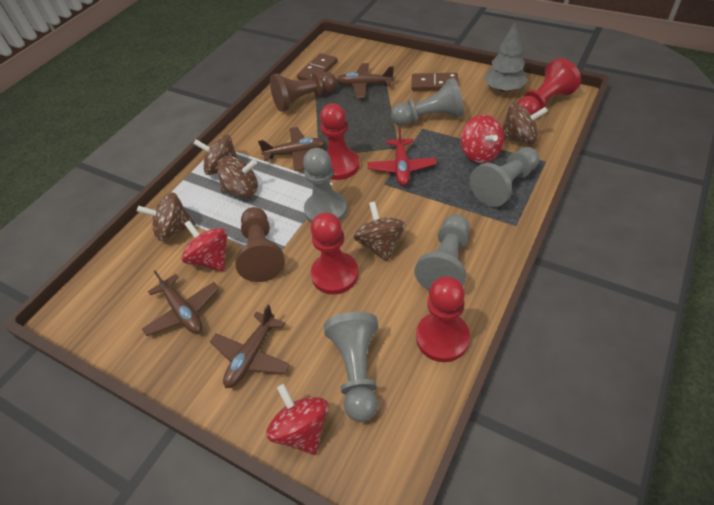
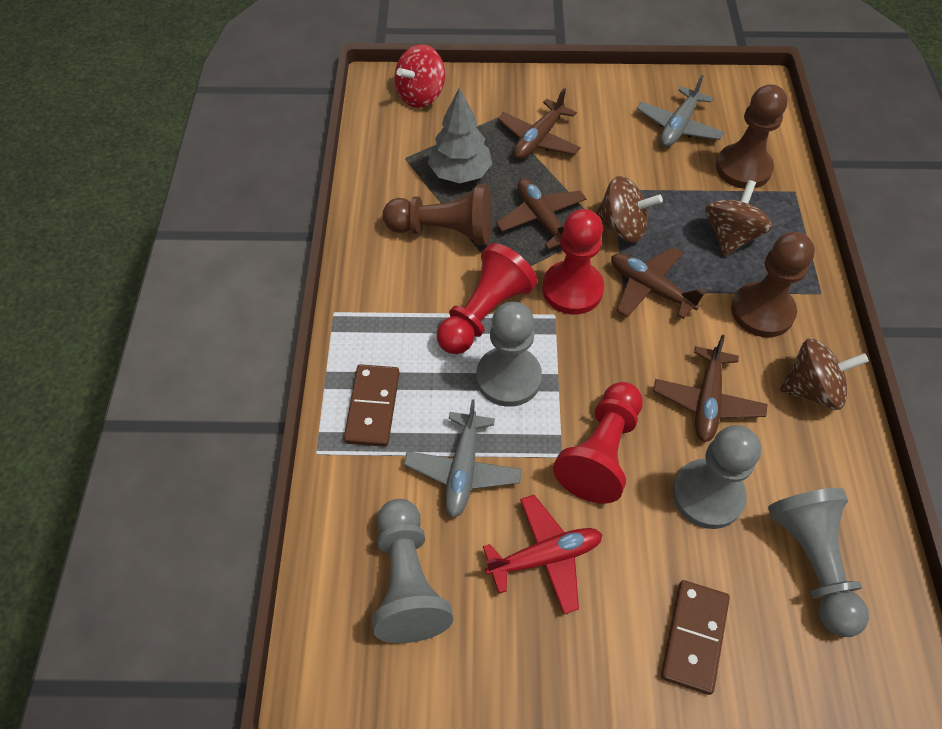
brown pawn: 2 -> 3
brown spinning top: 5 -> 3
grey pawn: 5 -> 4
grey plane: 0 -> 2
red pawn: 4 -> 3
red spinning top: 3 -> 1

